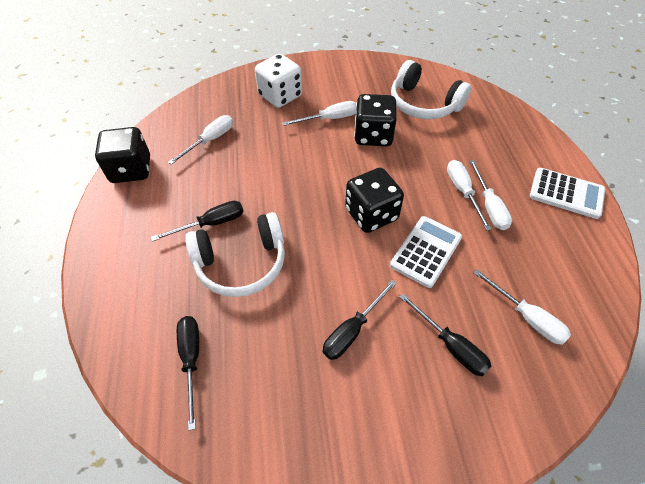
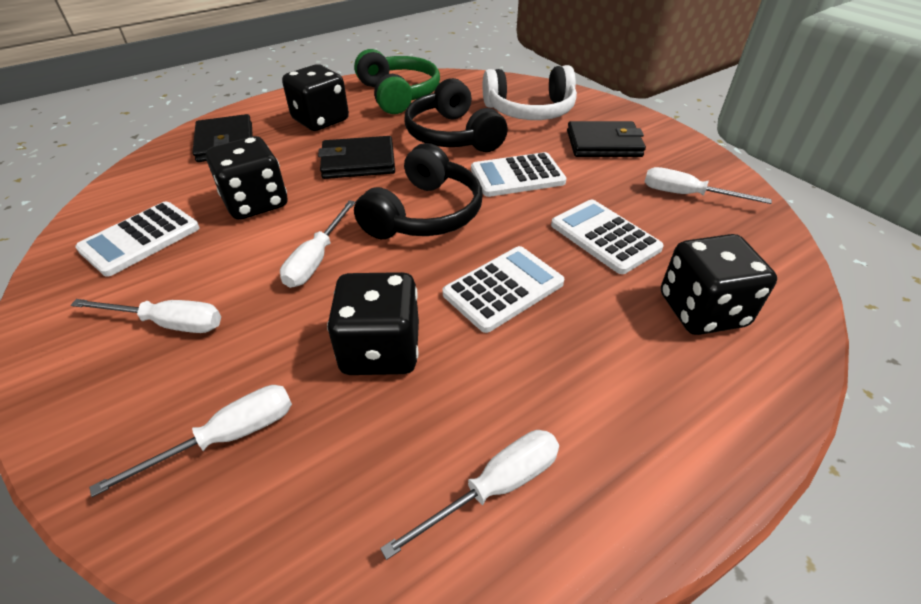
black dice: 3 -> 4
black headphones: 0 -> 2
black screwdriver: 4 -> 0
black wallet: 0 -> 3
green headphones: 0 -> 1
white calculator: 2 -> 4
white dice: 1 -> 0
white headphones: 2 -> 1

